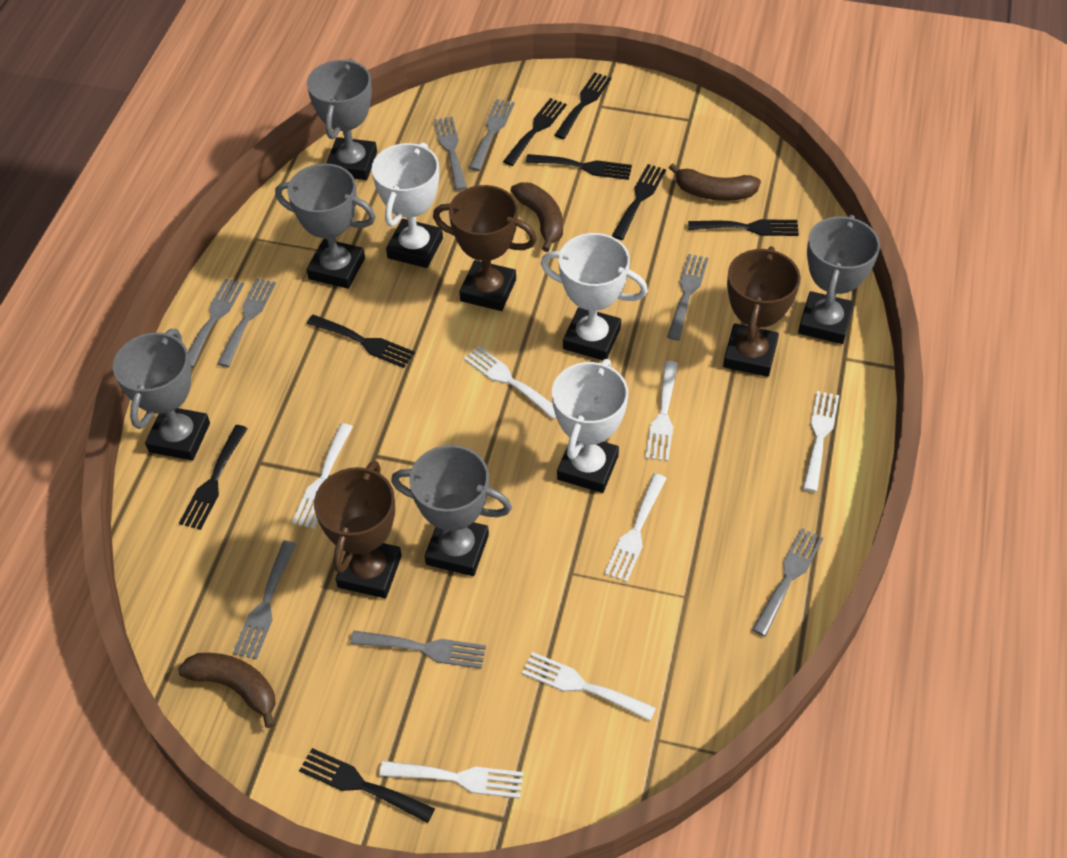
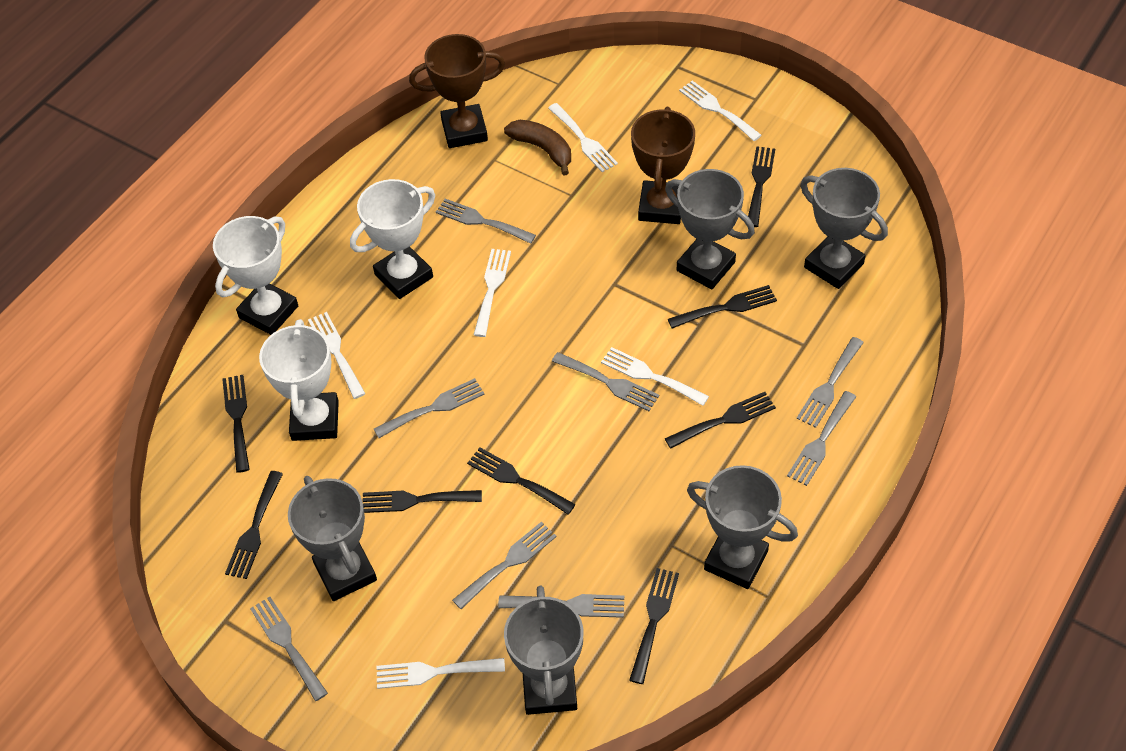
brown banana: 3 -> 1
brown trophy: 3 -> 2
white fork: 7 -> 6

